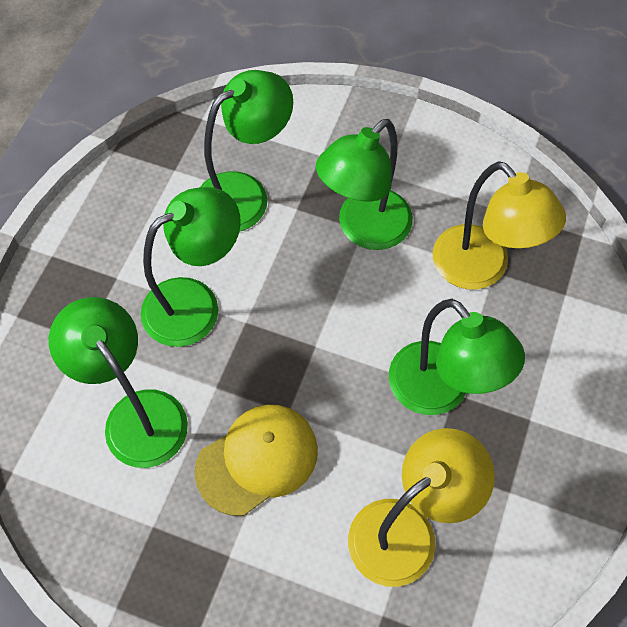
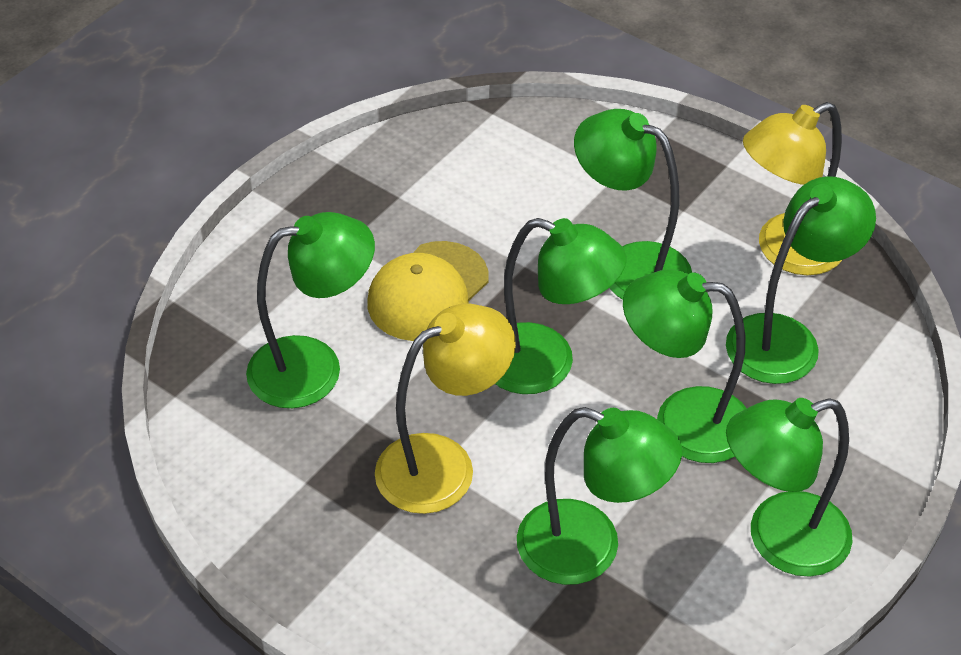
green lamp: 5 -> 7

